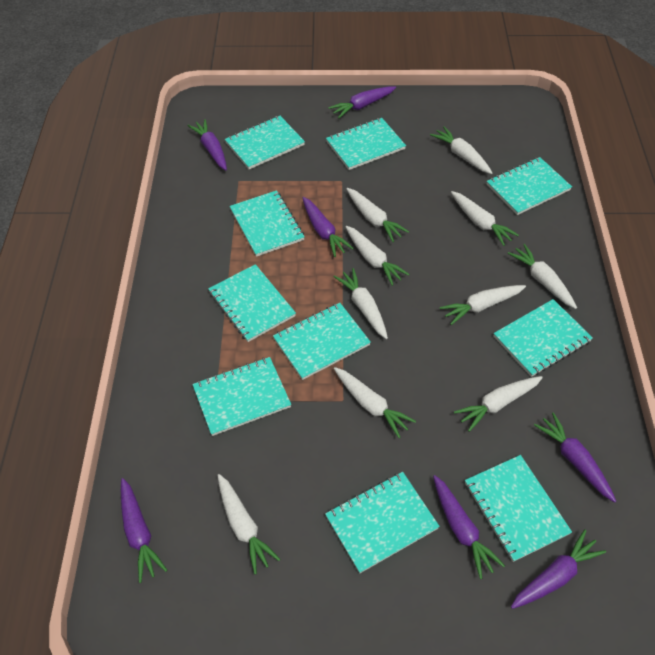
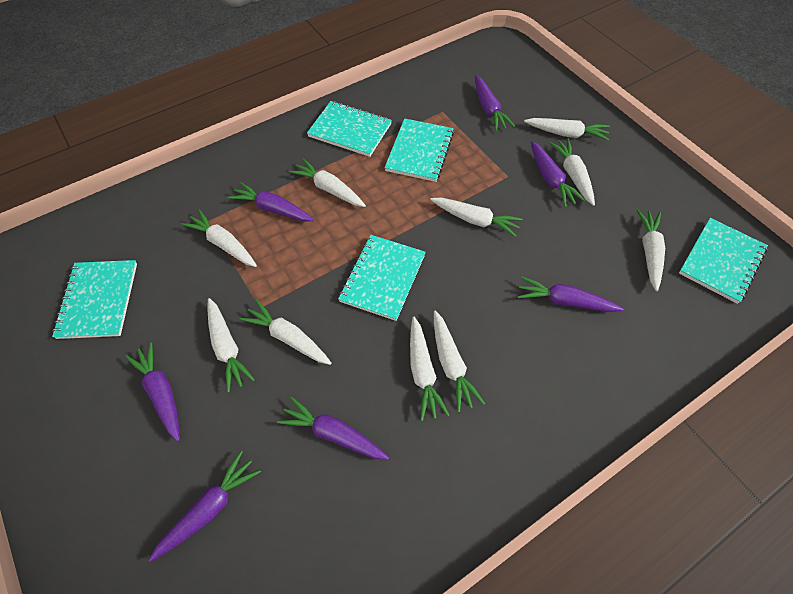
turquoise notebook: 10 -> 5

